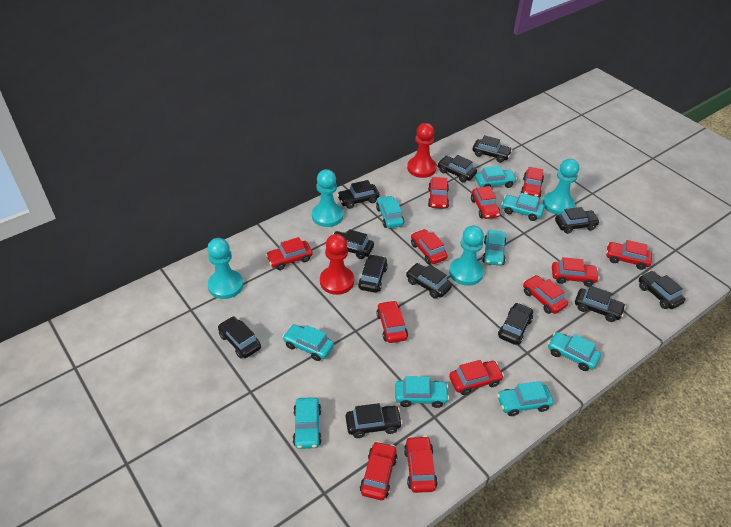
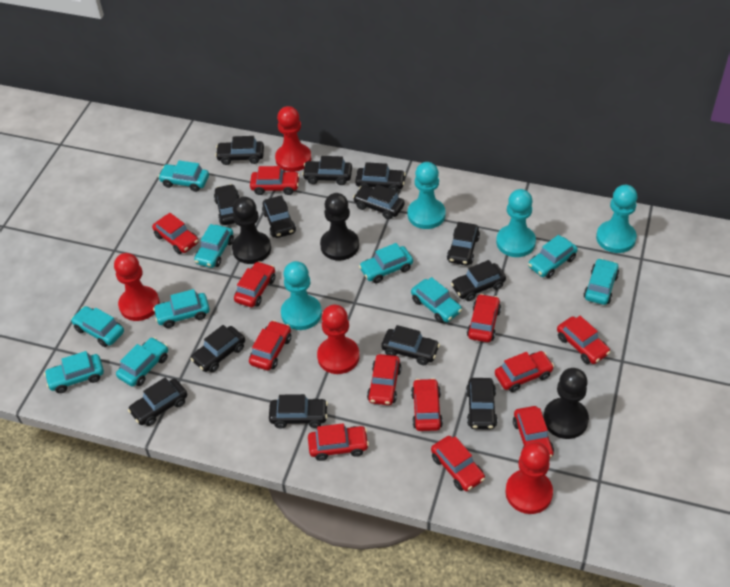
black car: 12 -> 13
black pawn: 0 -> 3
red pawn: 2 -> 4
turquoise car: 9 -> 10

